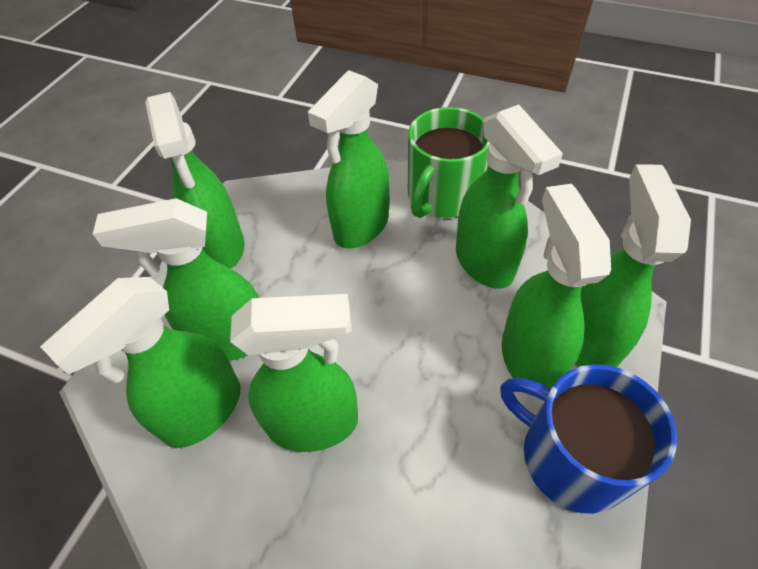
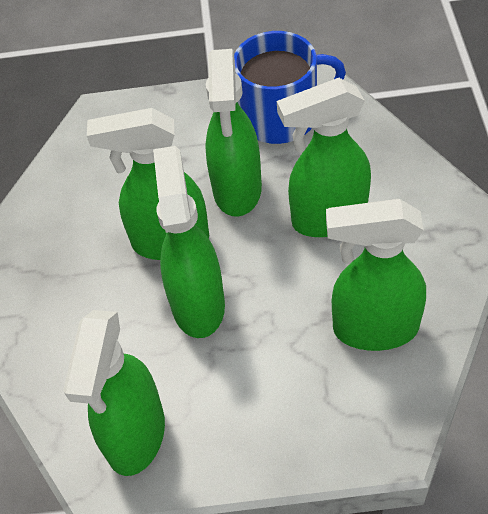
green mug: 1 -> 0
green spray bottle: 8 -> 6

